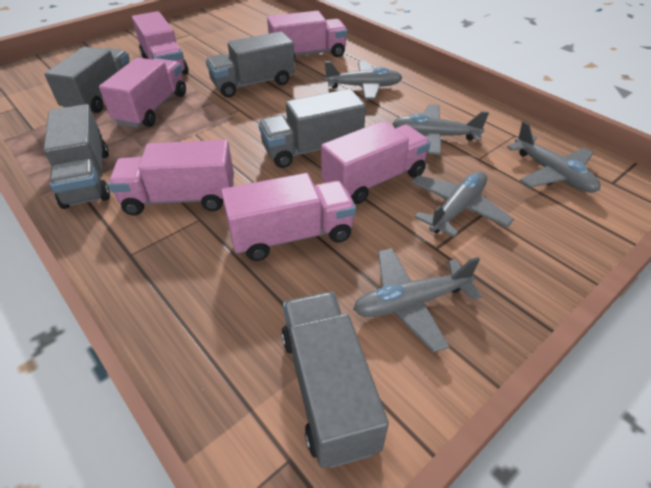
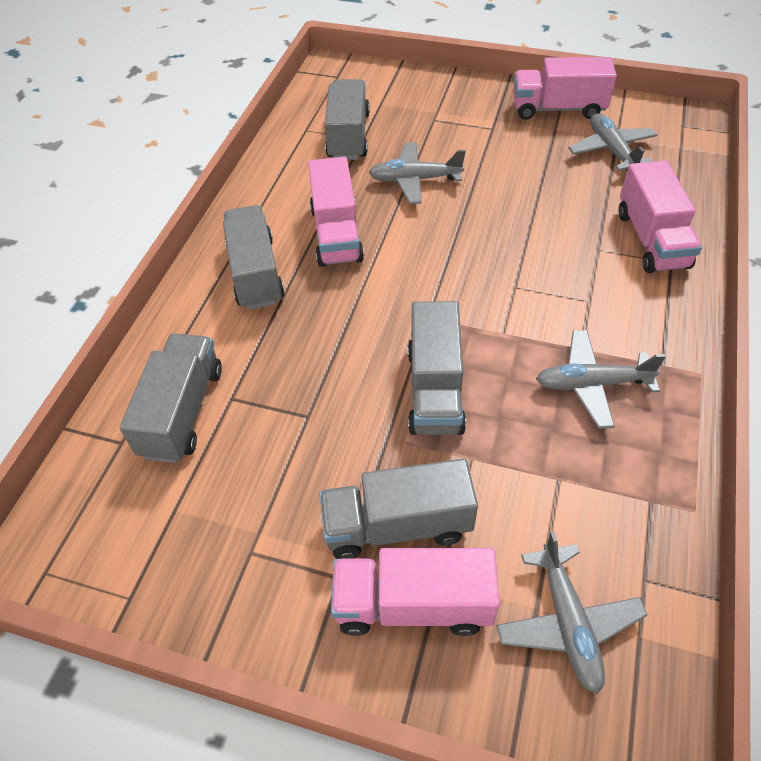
grey plane: 5 -> 4
pink truck: 6 -> 4

